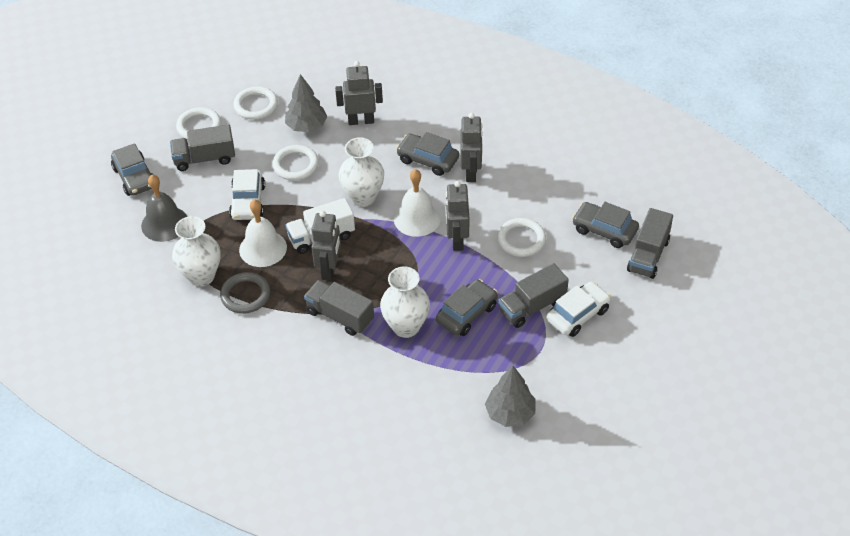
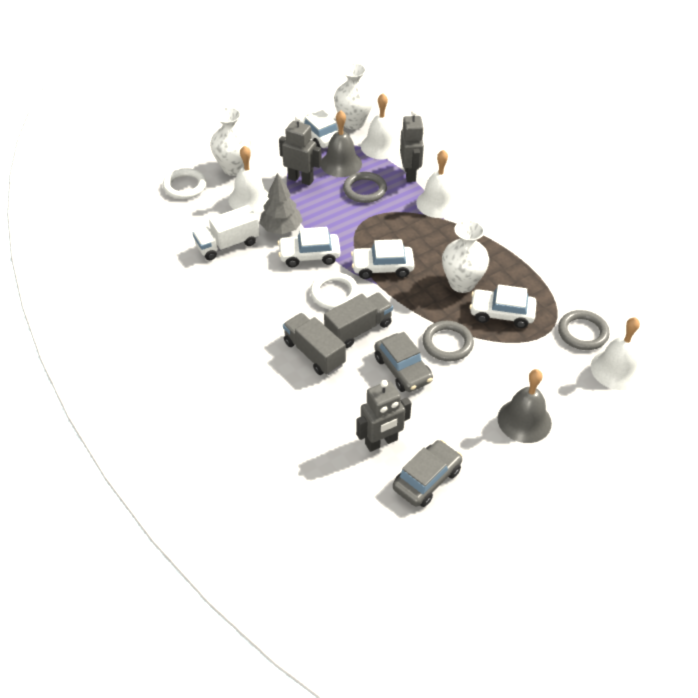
grey bell: 1 -> 2
grey car: 4 -> 2
grey ring: 1 -> 3
grey robot: 4 -> 3
grey tree: 2 -> 1
grey truck: 4 -> 2
white bell: 2 -> 4
white car: 2 -> 4
white ring: 4 -> 2

